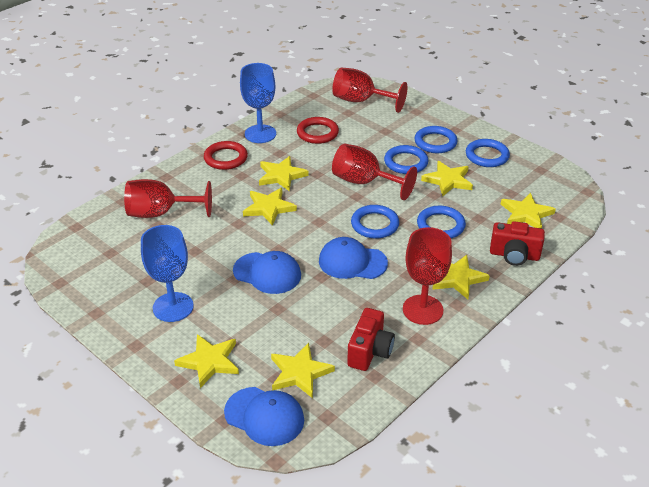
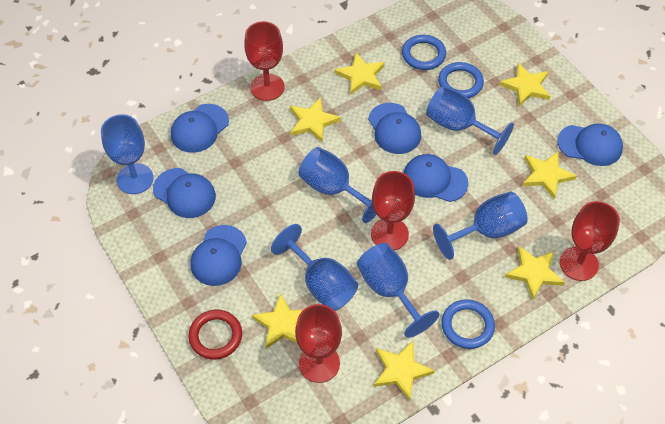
blue cap: 3 -> 6
blue goblet: 2 -> 6
blue ring: 5 -> 3
red camera: 2 -> 0
red ring: 2 -> 1

